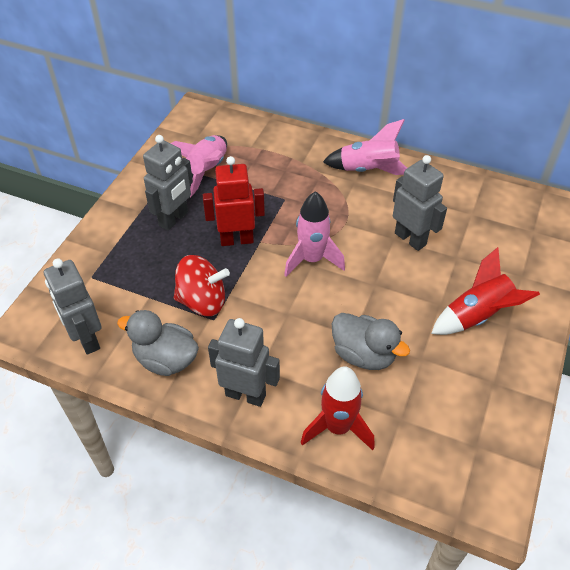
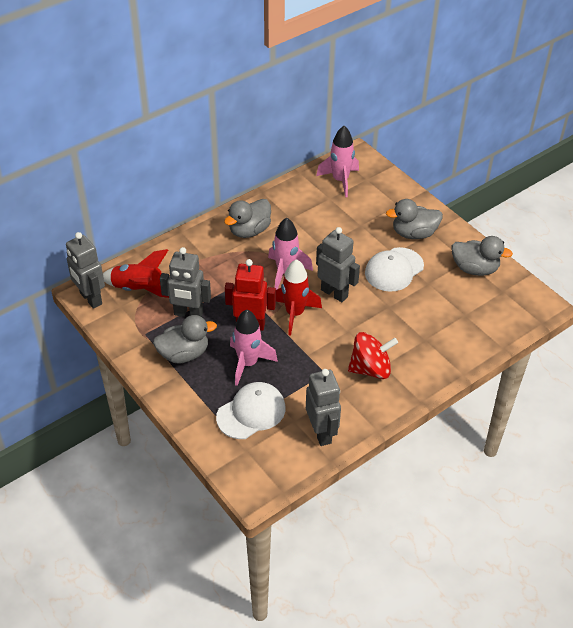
grey duck: 2 -> 4
white cap: 0 -> 2

